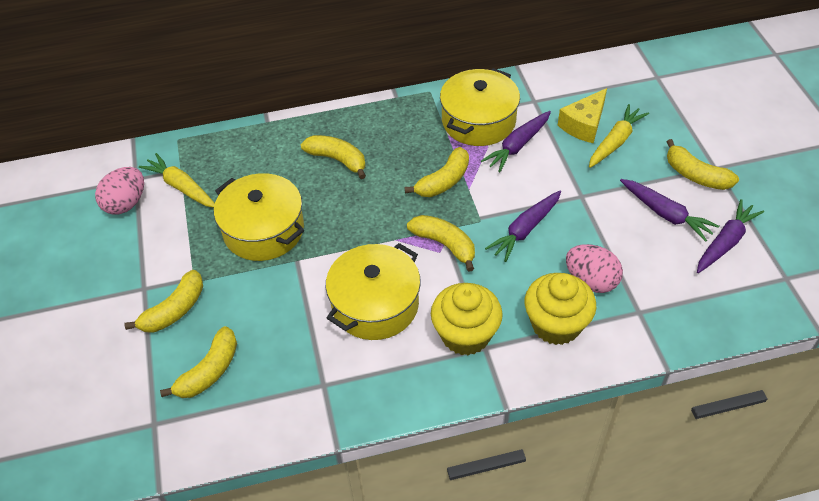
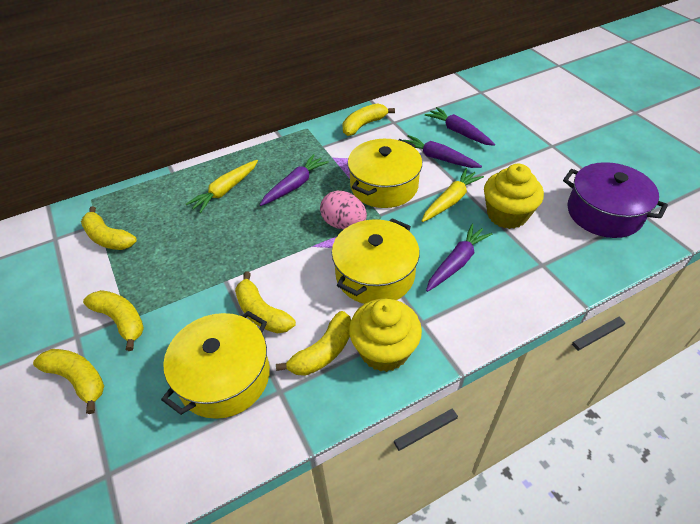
pink egg: 2 -> 1
purple pot: 0 -> 1
yellow cheese: 1 -> 0

